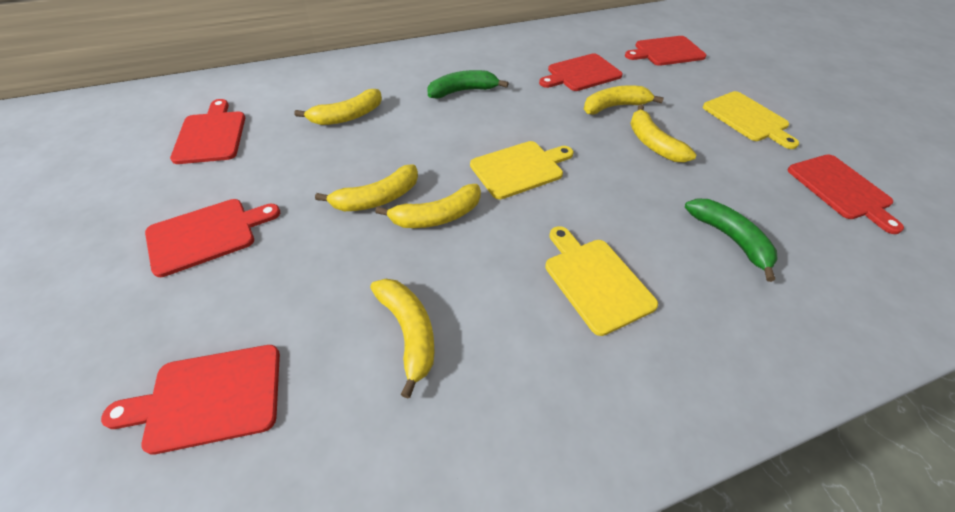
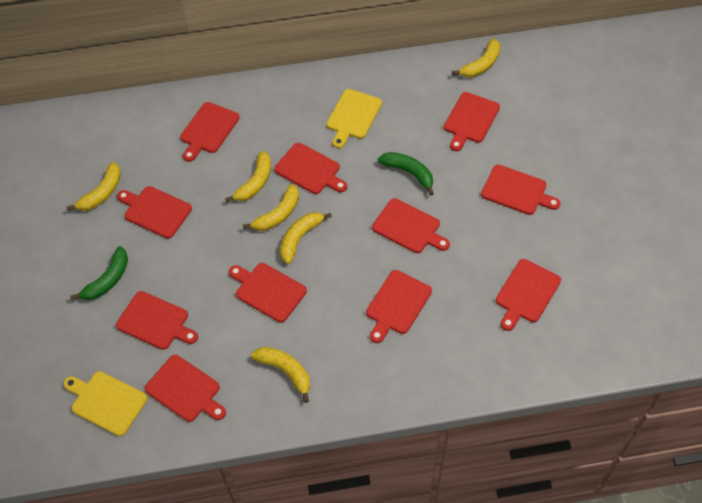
red cutting board: 6 -> 11
yellow cutting board: 3 -> 2

